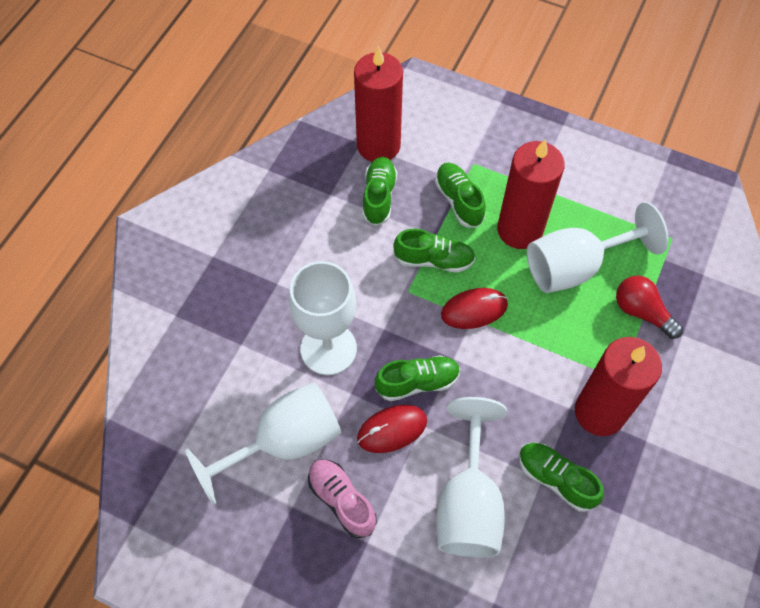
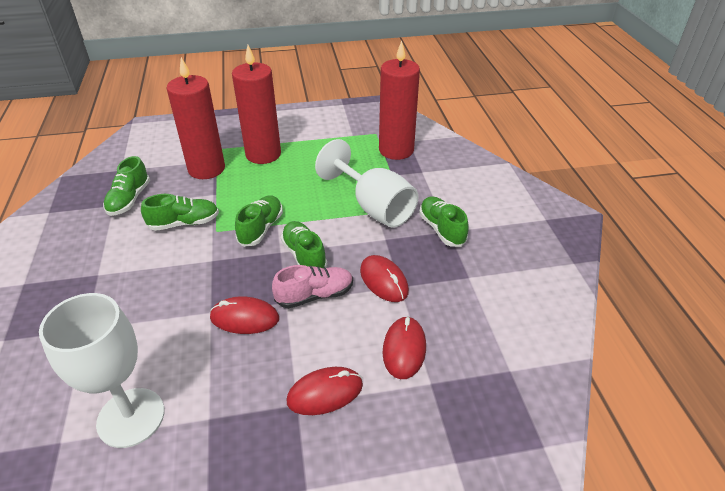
red light bulb: 1 -> 0
red mouse: 2 -> 4
white goblet: 4 -> 2

